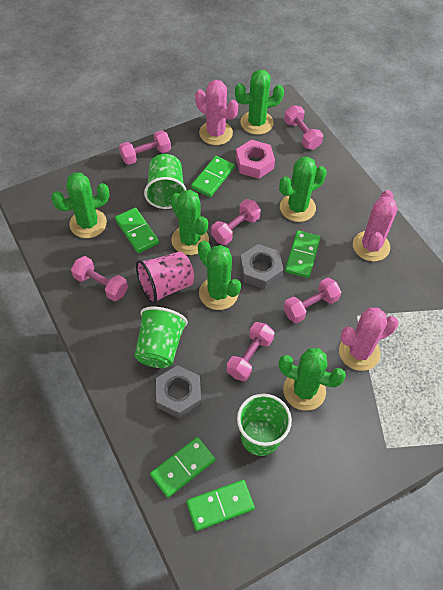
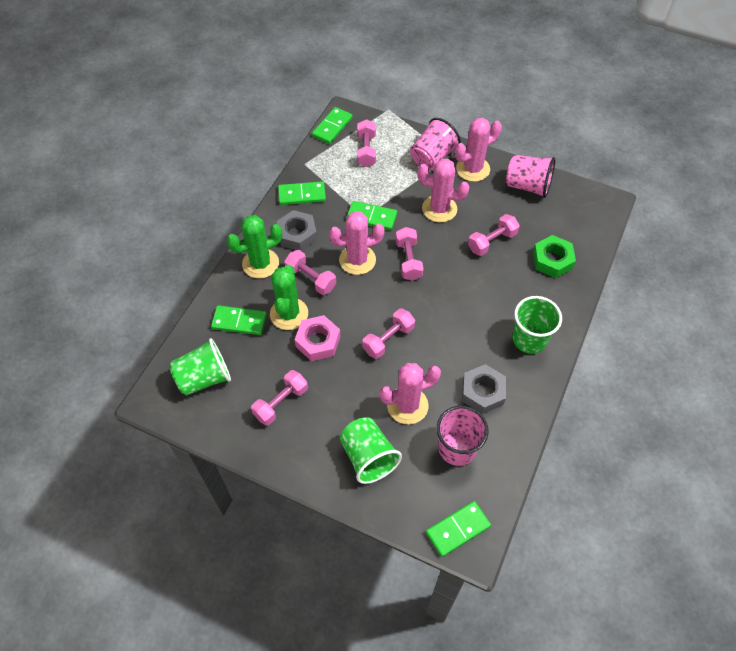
green cactus: 6 -> 2
green nut: 0 -> 1
pink cactus: 3 -> 4
pink cup: 1 -> 3

